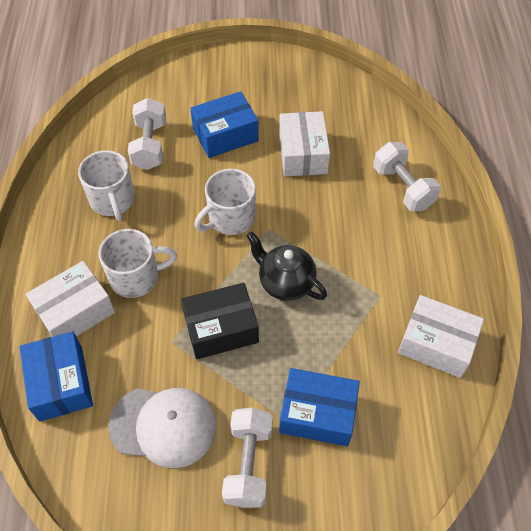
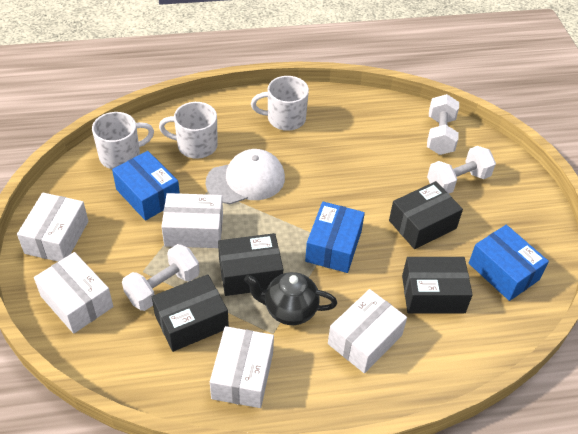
black box: 1 -> 4
white box: 3 -> 5

